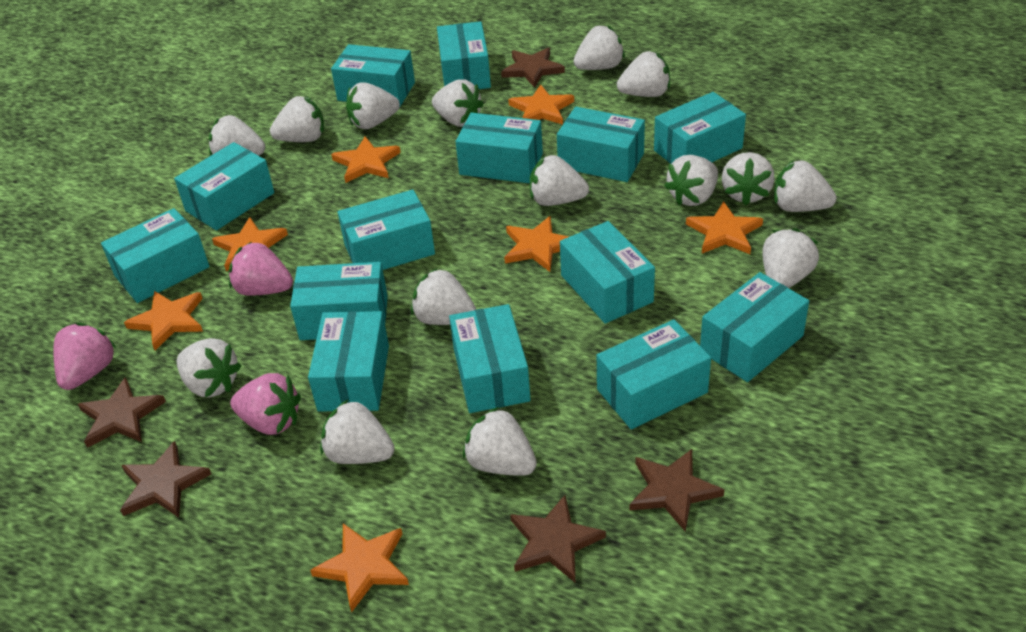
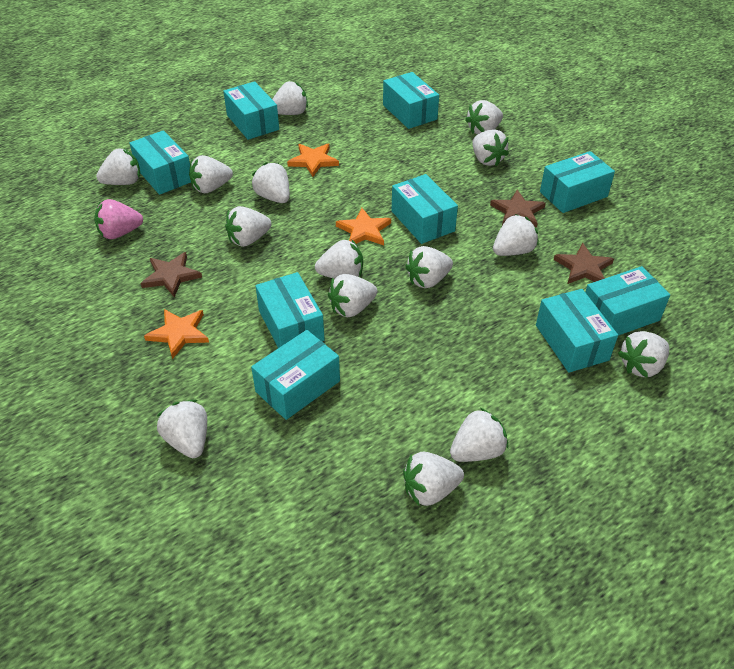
brown star: 5 -> 3
orange star: 7 -> 3
pink strawberry: 3 -> 1
turquoise box: 14 -> 9

